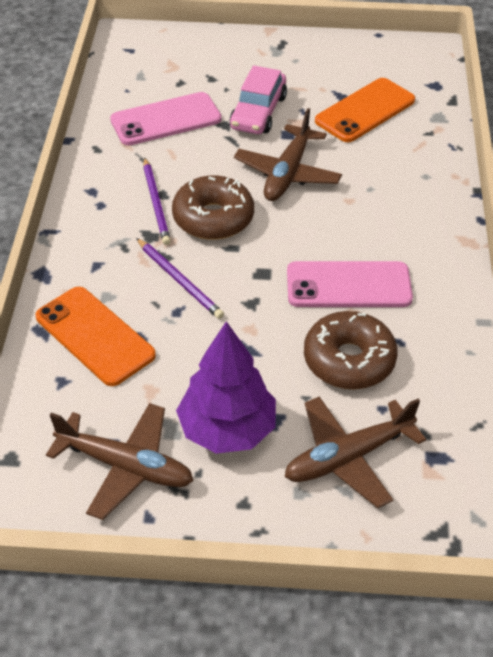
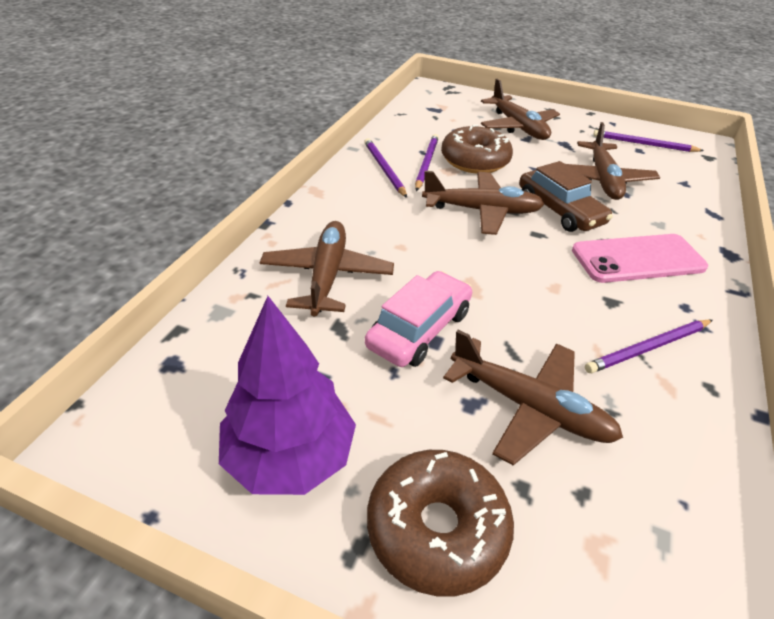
brown car: 0 -> 1
brown plane: 3 -> 5
orange phone: 2 -> 0
pink phone: 2 -> 1
purple pencil: 2 -> 4

